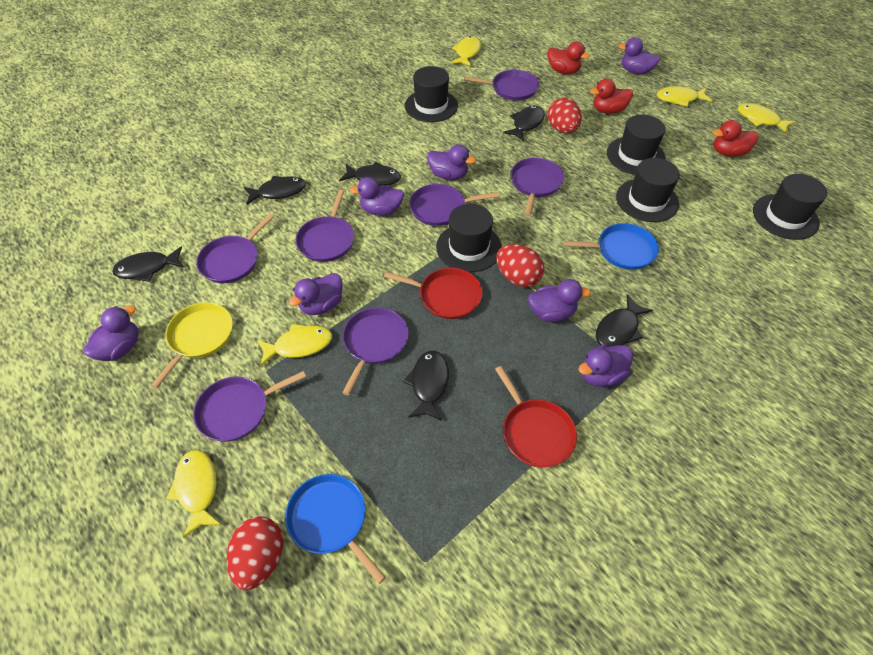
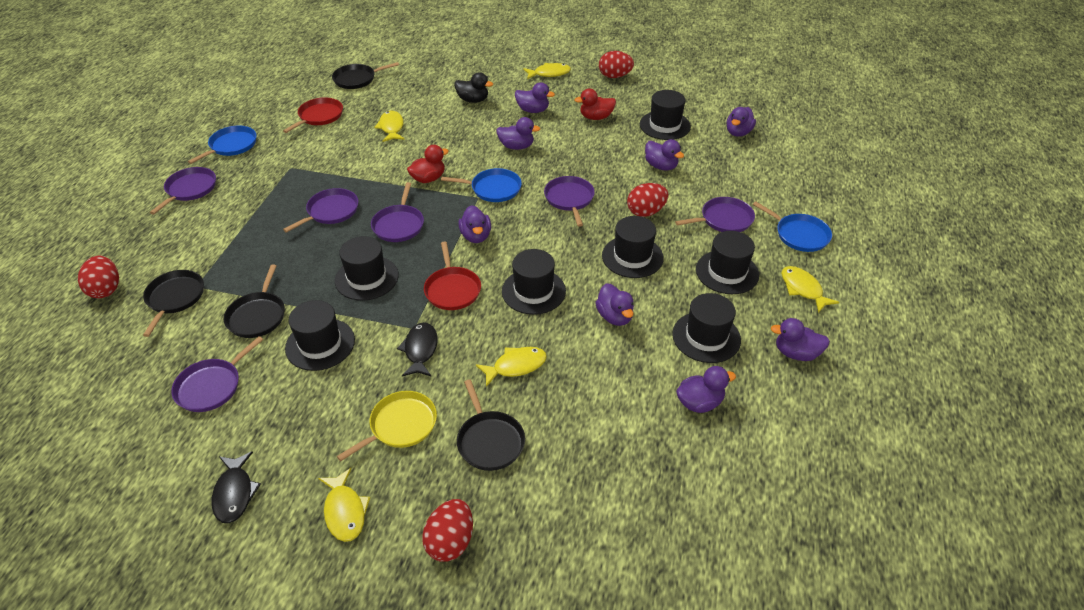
black duck: 0 -> 1
black fish: 6 -> 2
black hat: 5 -> 7
black pan: 0 -> 4
blue pan: 2 -> 3
purple duck: 7 -> 8
purple pan: 7 -> 6
red duck: 3 -> 2
red egg: 3 -> 4

